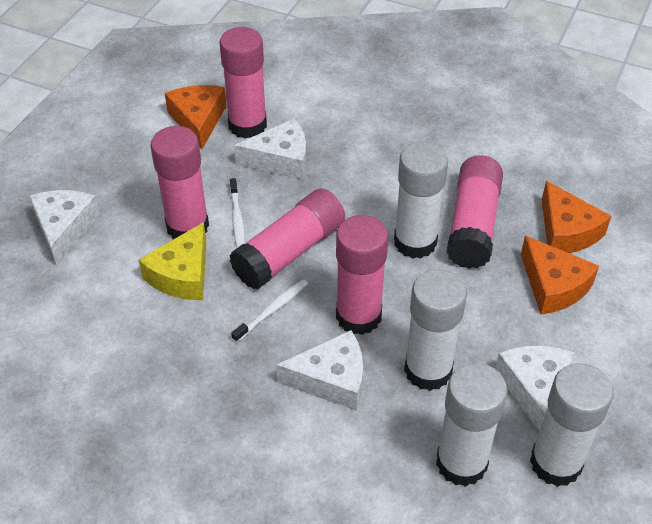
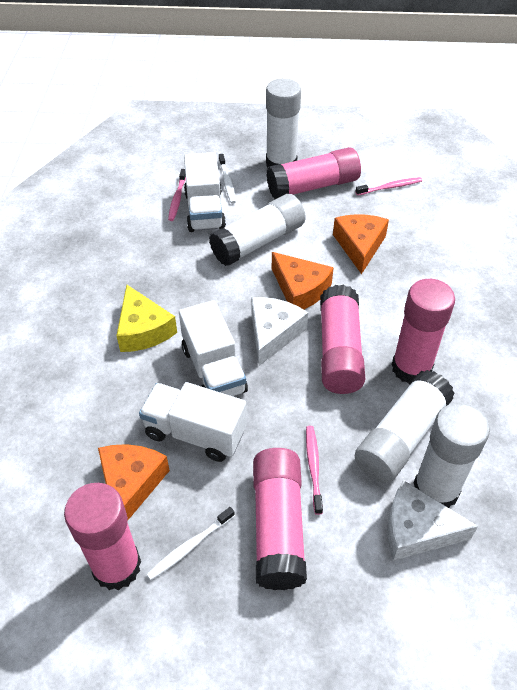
pink toothbrush: 0 -> 3
white cheese: 4 -> 2
white truck: 0 -> 3

